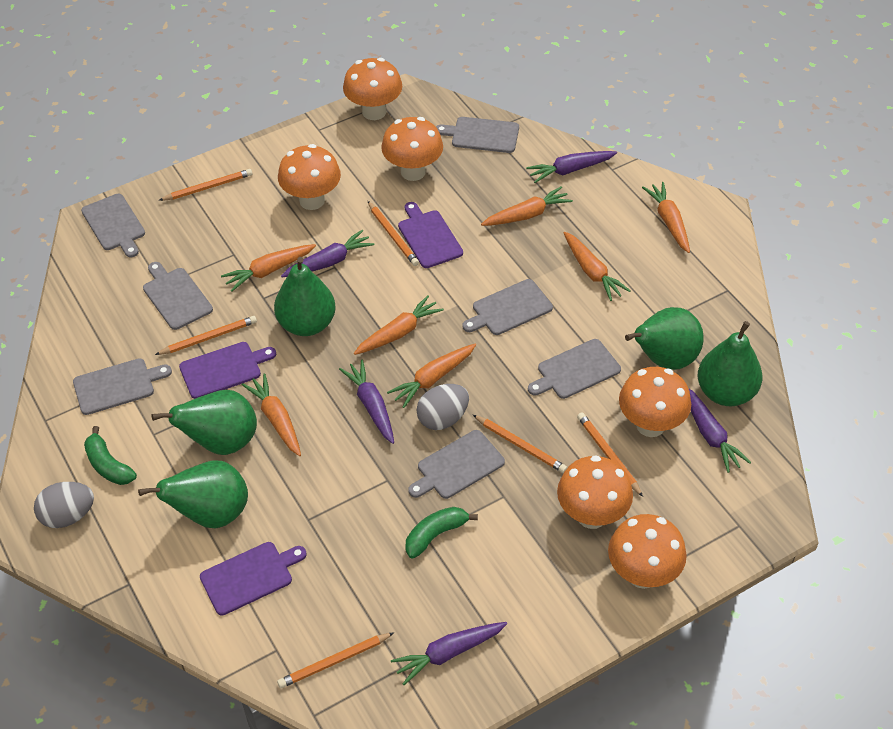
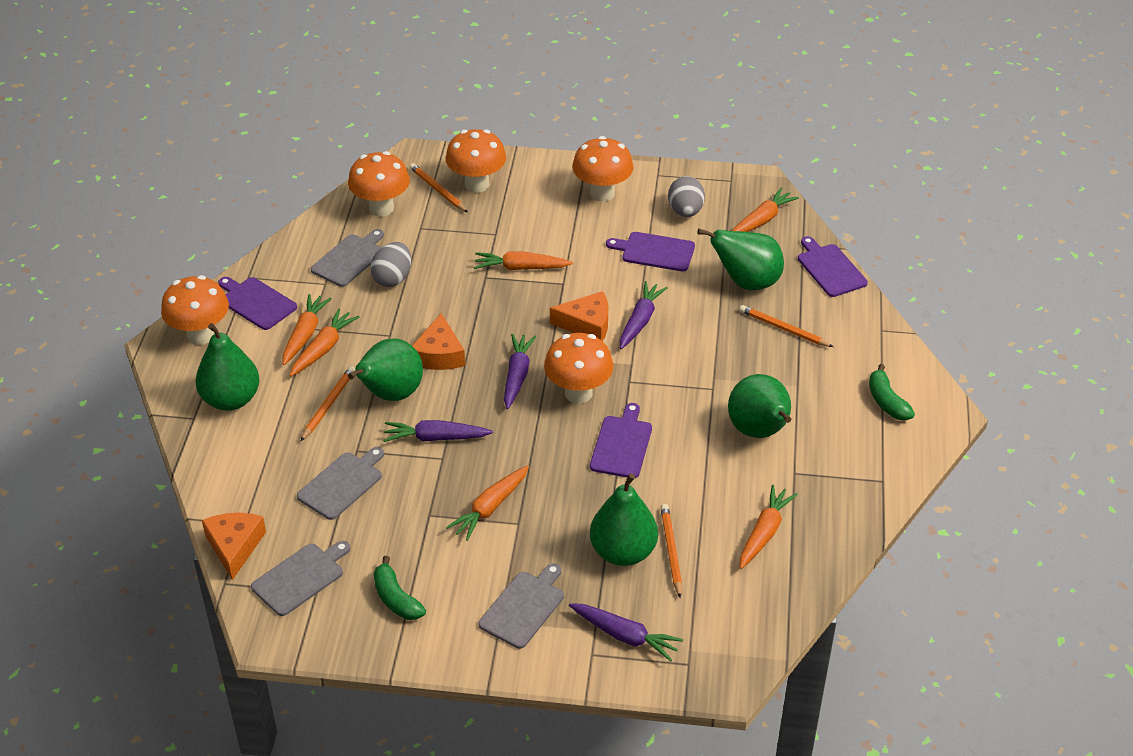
grey cutting board: 7 -> 4
orange carrot: 7 -> 6
orange cheese: 0 -> 3
orange mushroom: 6 -> 5
orange pencil: 6 -> 4
purple carrot: 5 -> 4
purple cutting board: 3 -> 4

